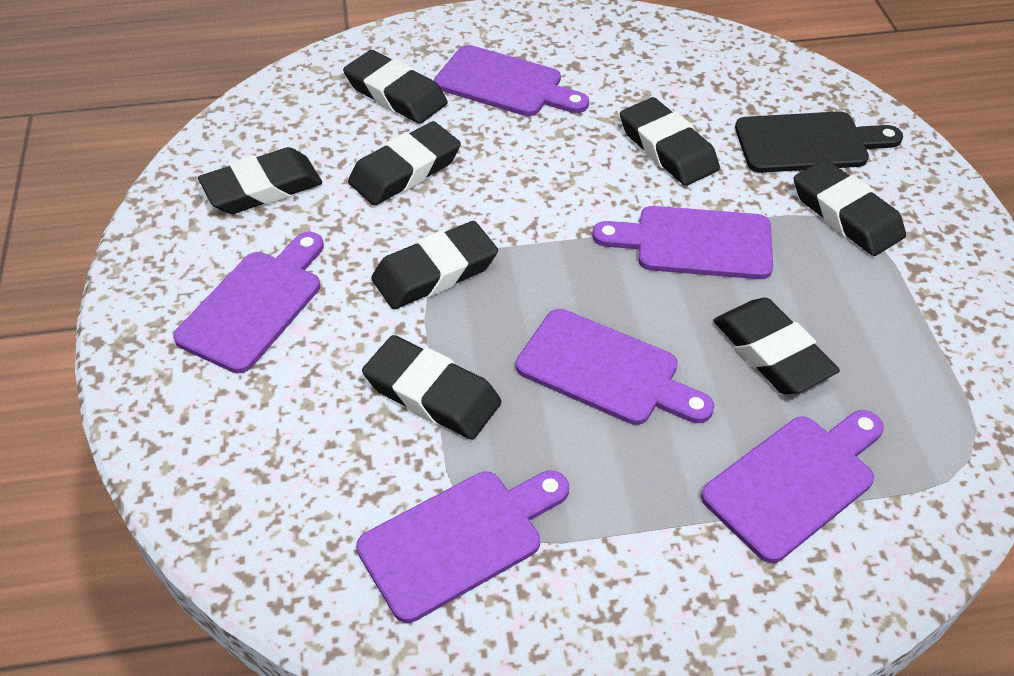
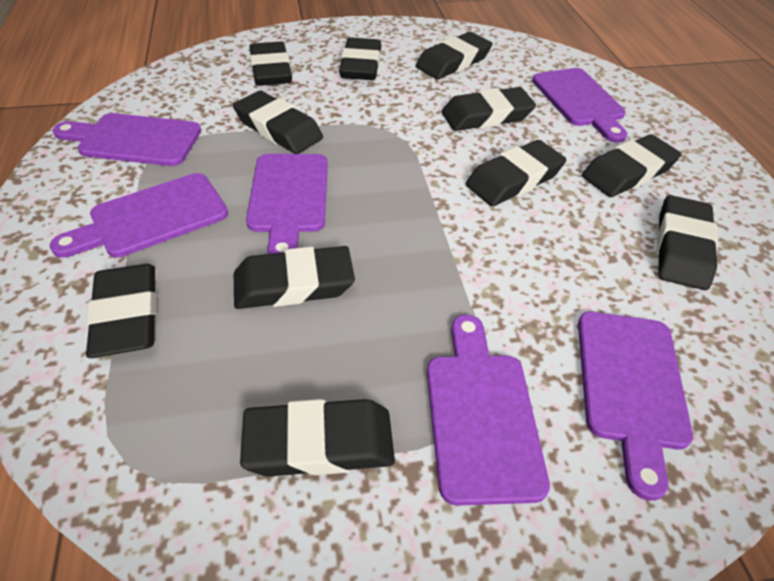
black cutting board: 1 -> 0
black eraser: 8 -> 11

